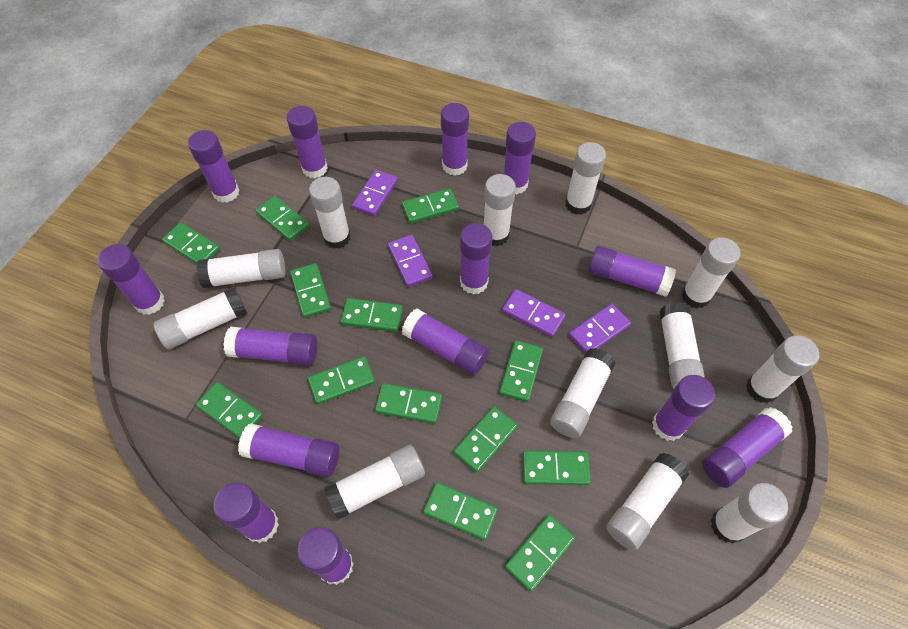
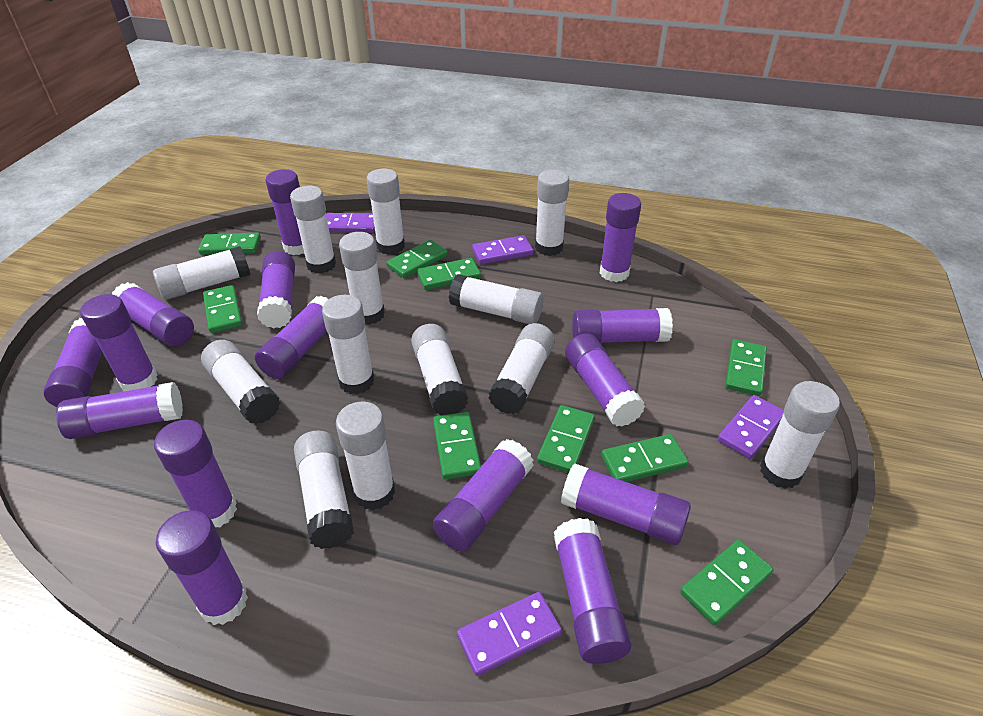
green domino: 13 -> 9
purple glue stick: 14 -> 15
white glue stick: 12 -> 13

